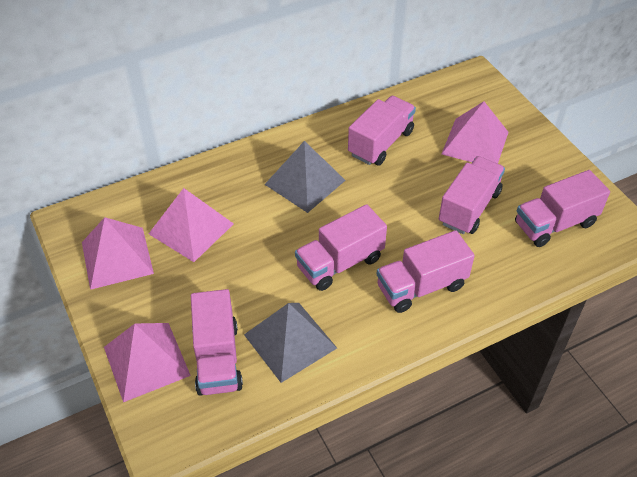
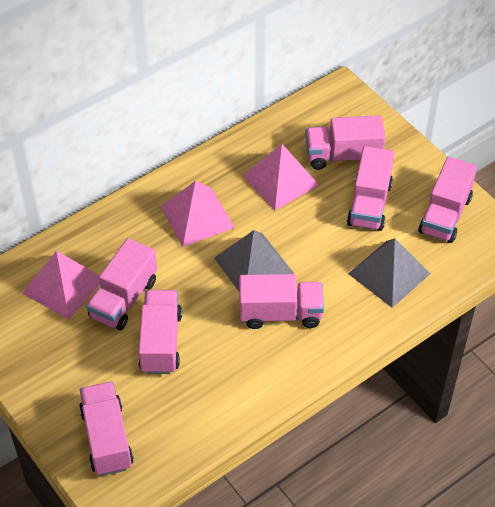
pink pyramid: 4 -> 3
pink truck: 6 -> 7

